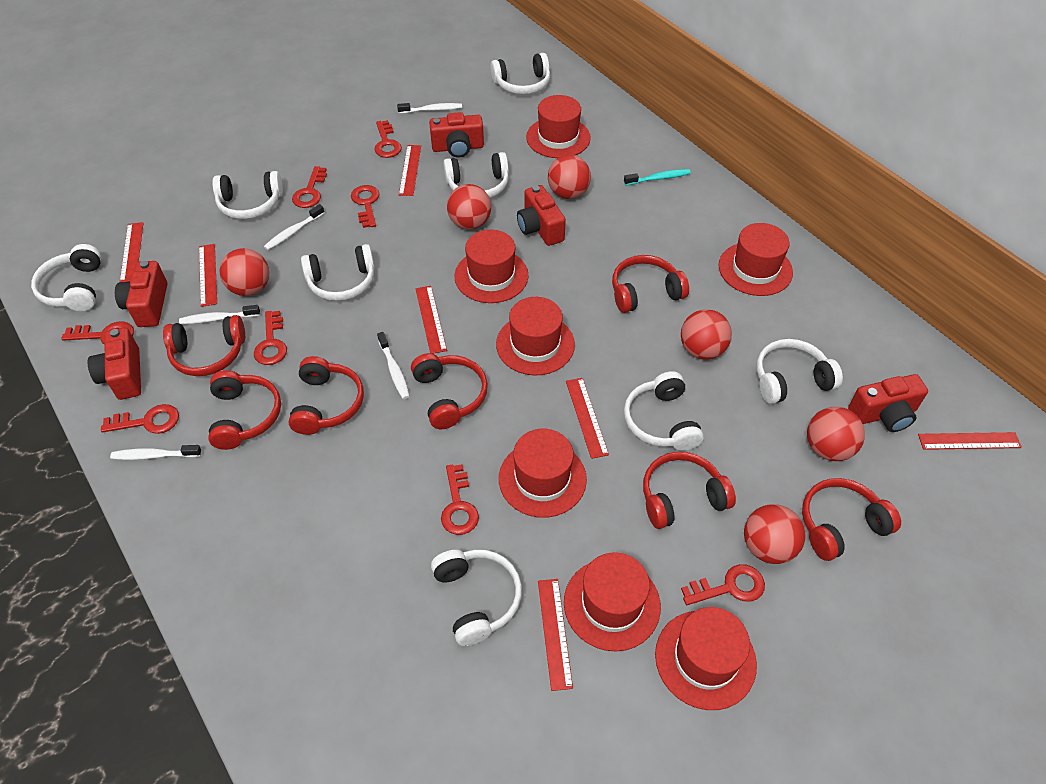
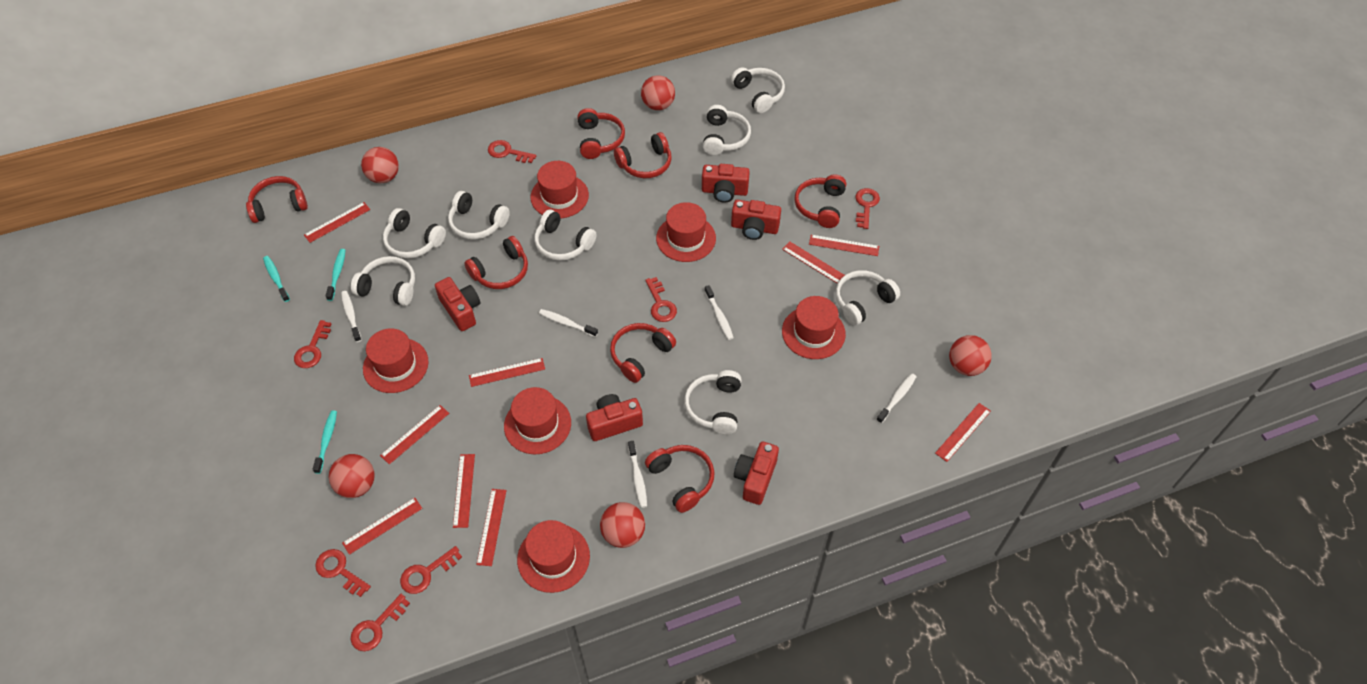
red ball: 6 -> 5
red hat: 7 -> 6
red key: 8 -> 7
red ruler: 7 -> 9
turquoise toothbrush: 1 -> 3

